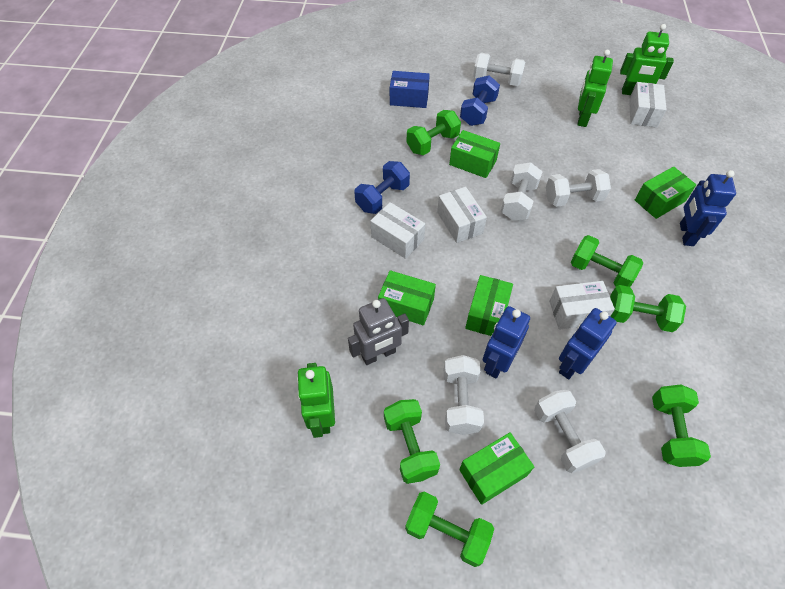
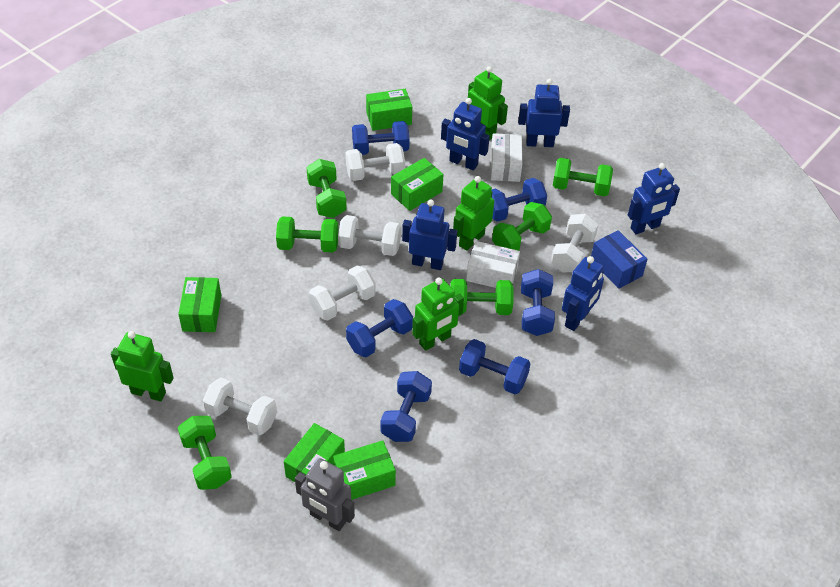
blue dumbbell: 2 -> 6
blue robot: 3 -> 5
green robot: 3 -> 4
white box: 4 -> 2

